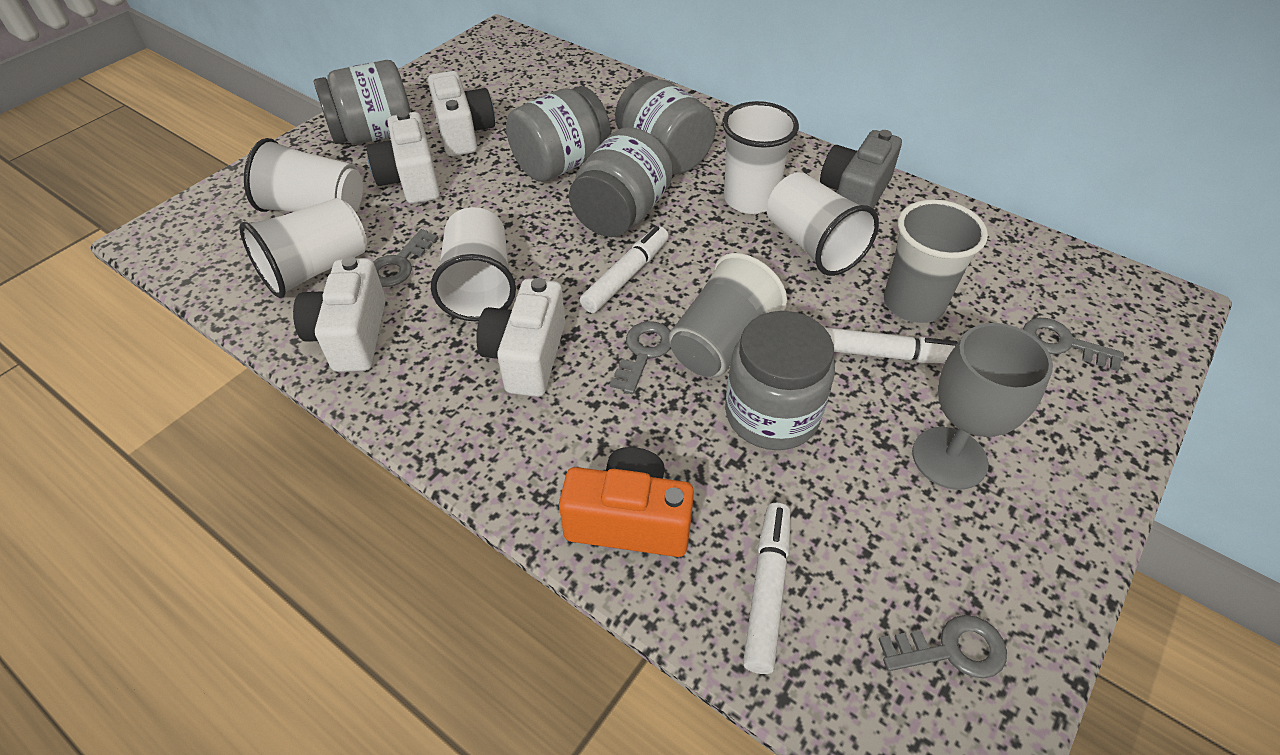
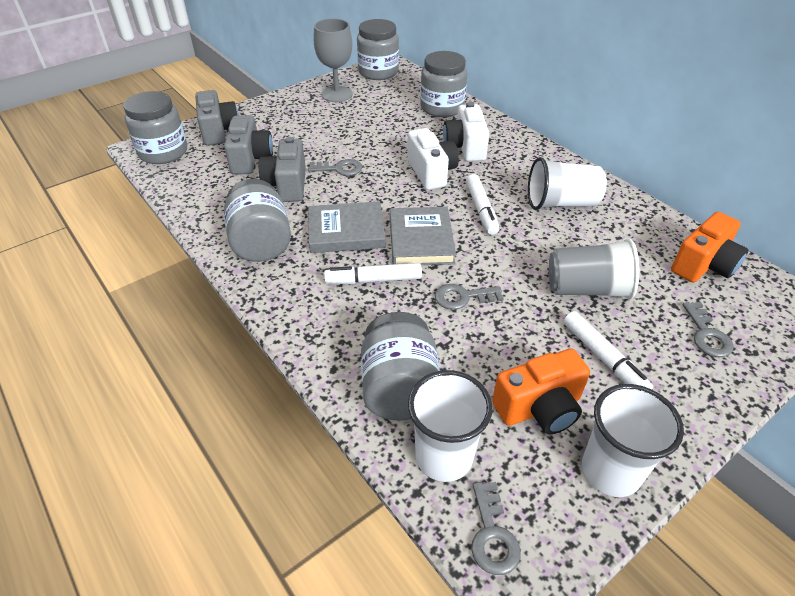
grey book: 0 -> 2
grey camera: 1 -> 3
grey cup: 2 -> 1
orange camera: 1 -> 2
white camera: 4 -> 2
white cup: 5 -> 3

